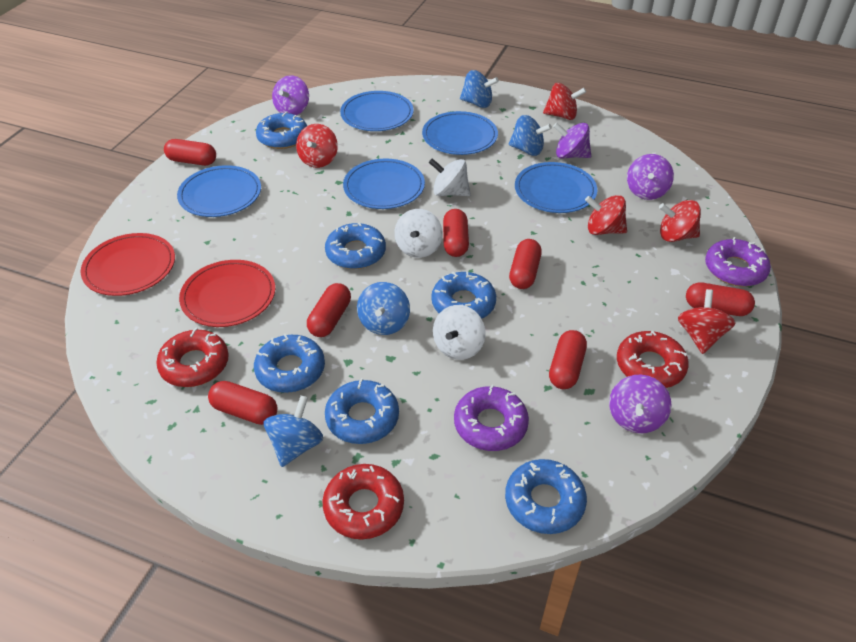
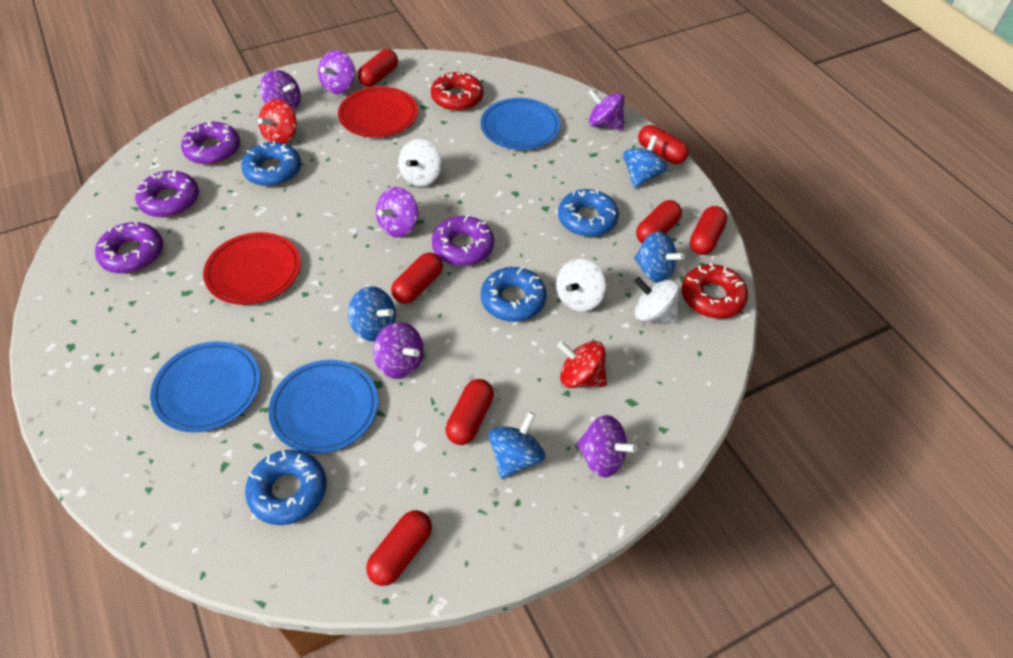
blue donut: 6 -> 4
blue plate: 5 -> 3
purple donut: 2 -> 4
purple spinning top: 4 -> 6
red donut: 3 -> 2
red spinning top: 5 -> 2

